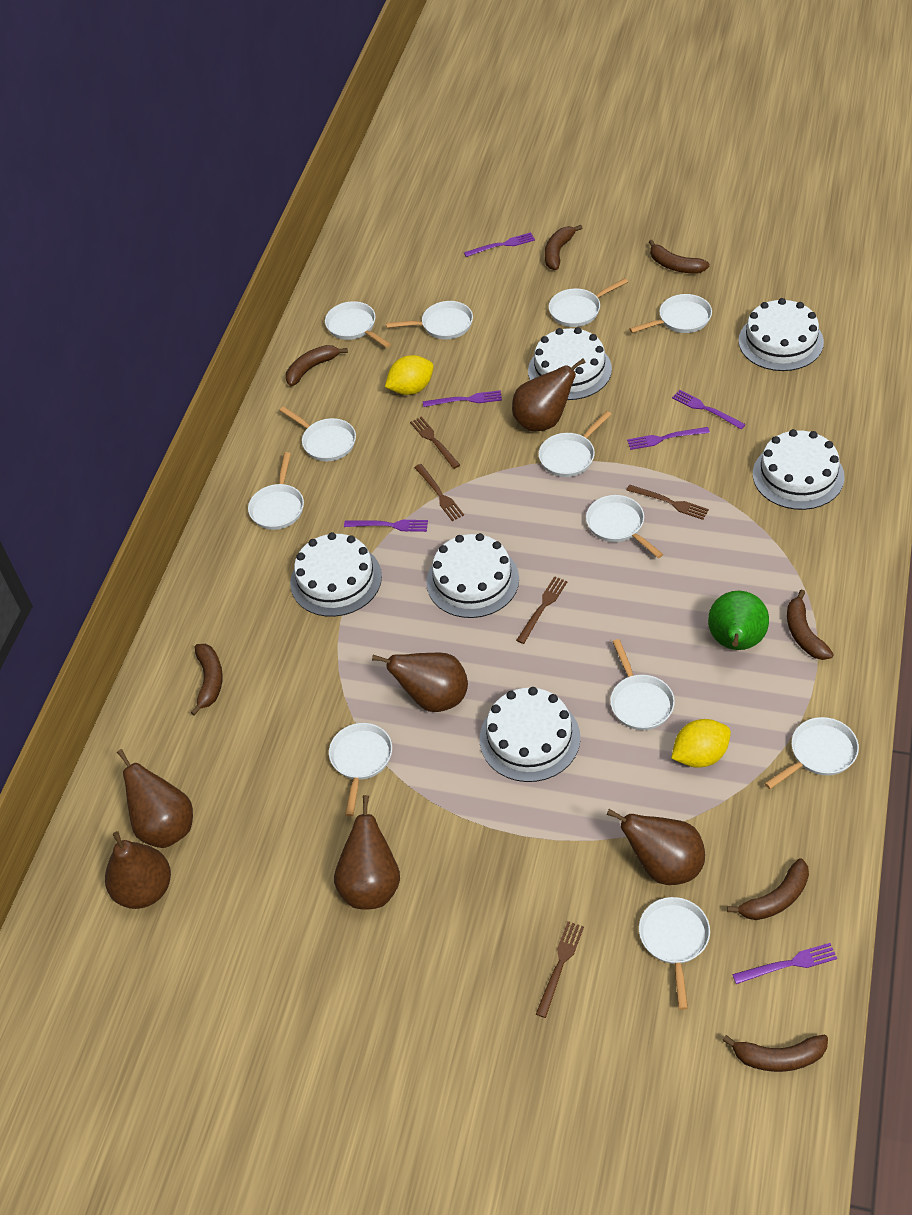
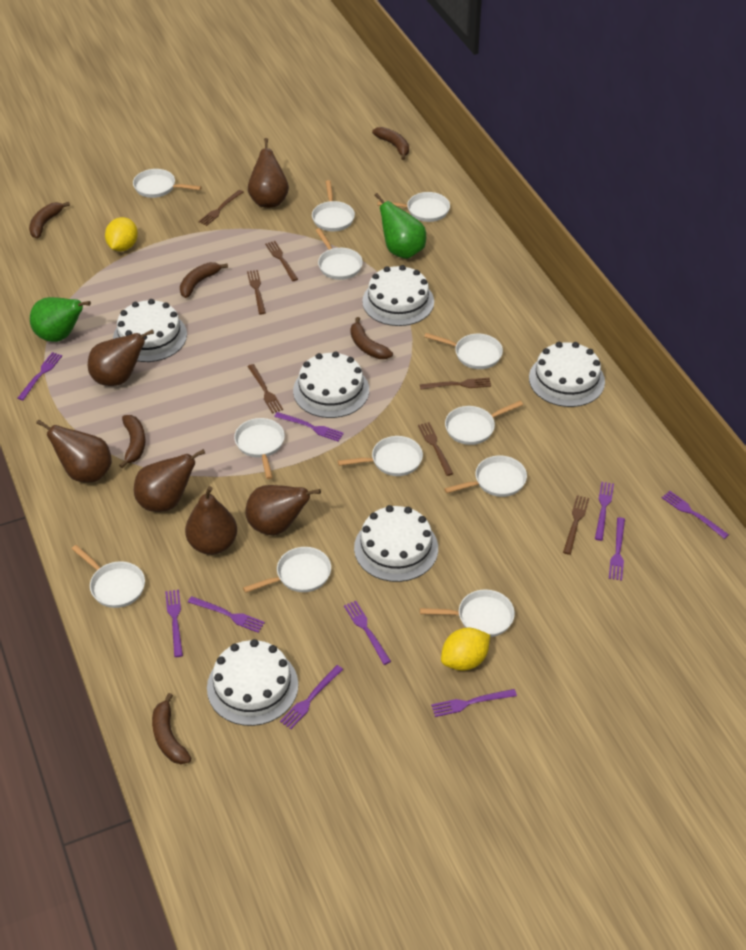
brown banana: 7 -> 6
brown fork: 5 -> 7
green pear: 1 -> 2
purple fork: 6 -> 10

